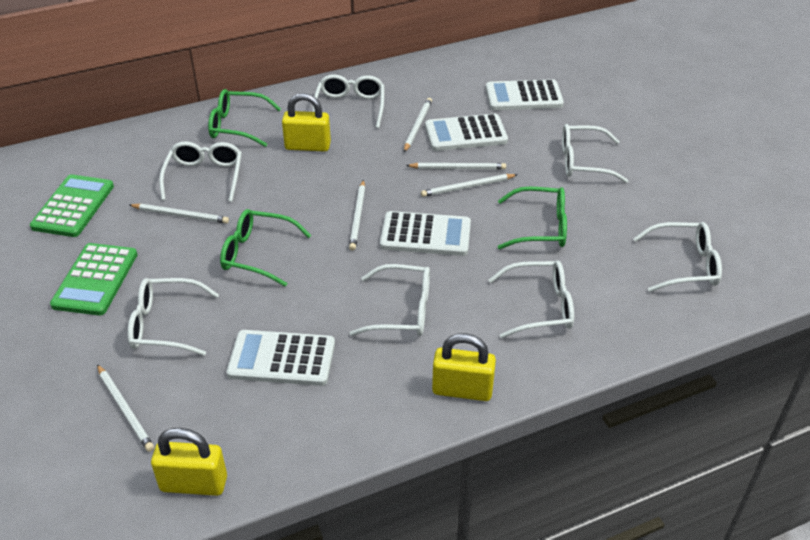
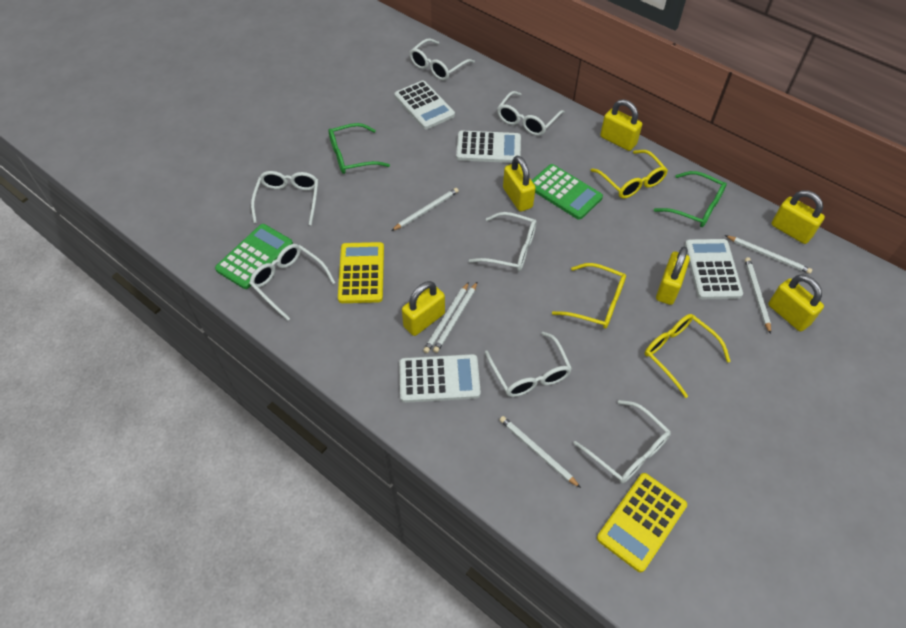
green glasses: 3 -> 2
yellow calculator: 0 -> 2
yellow glasses: 0 -> 3
yellow padlock: 3 -> 6

